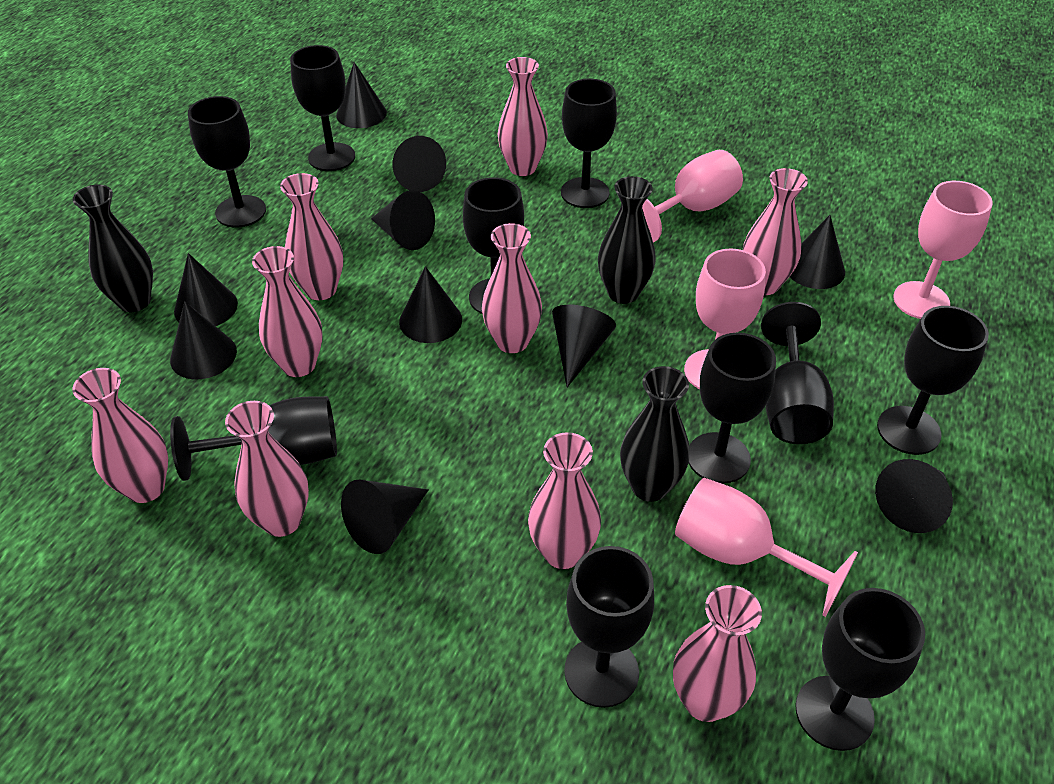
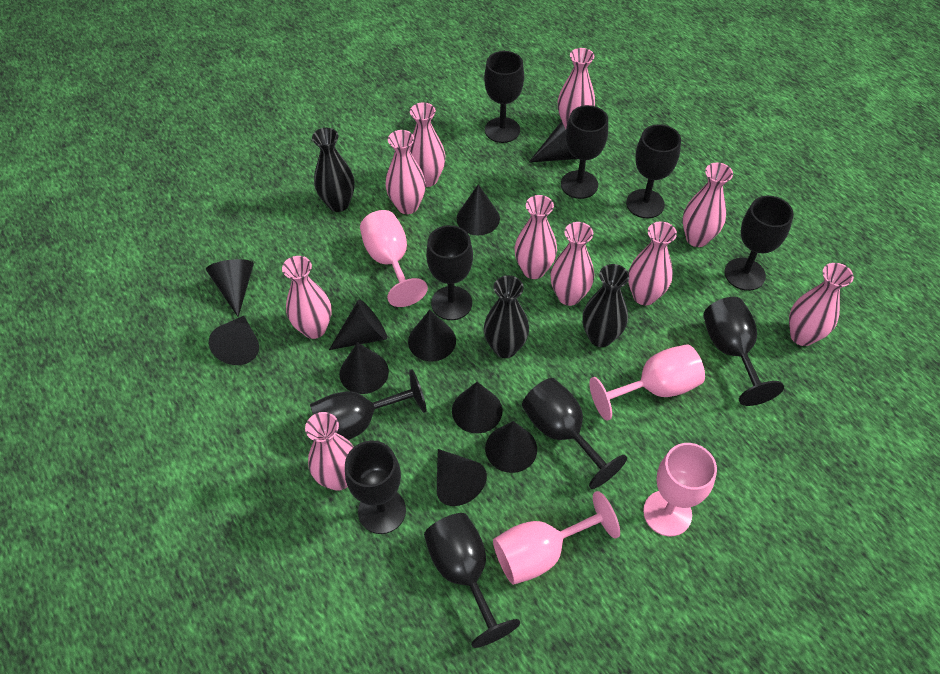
pink vase: 9 -> 10

